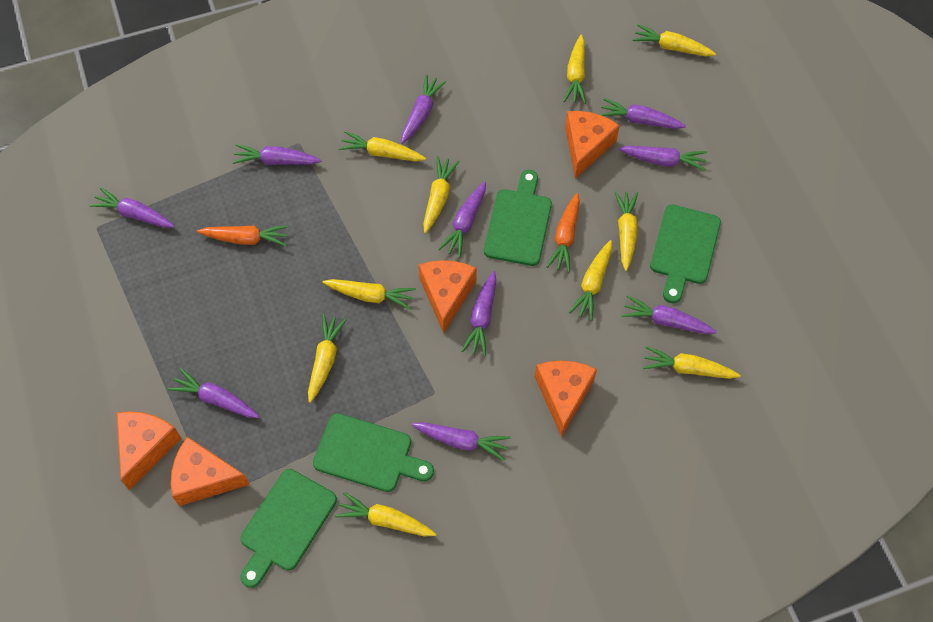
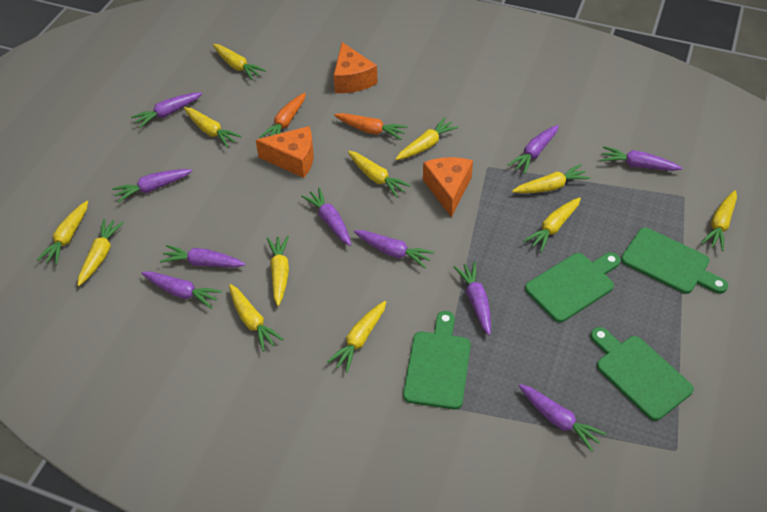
orange cheese: 5 -> 3
yellow carrot: 10 -> 12

